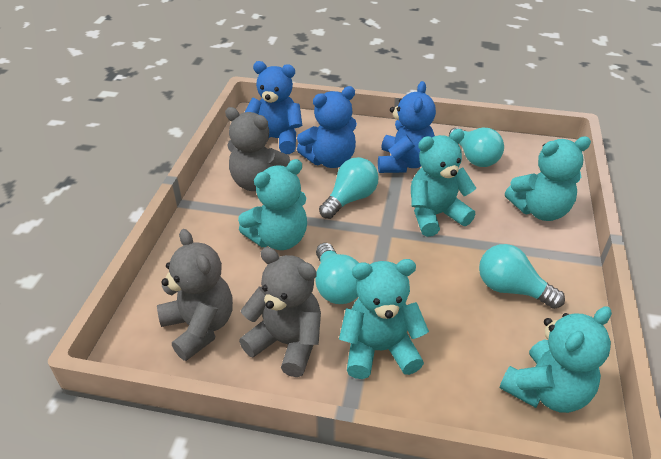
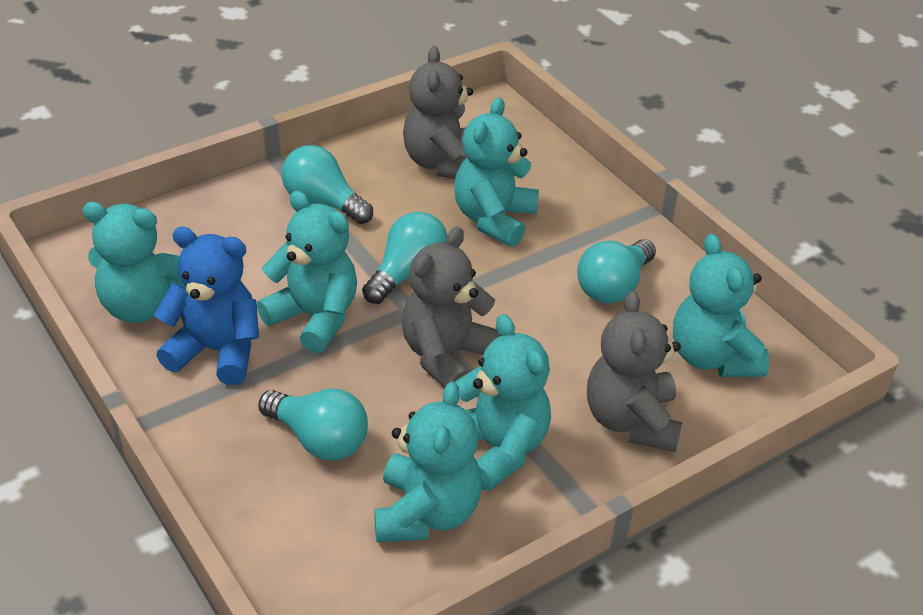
blue teddy bear: 3 -> 1
turquoise teddy bear: 5 -> 6

